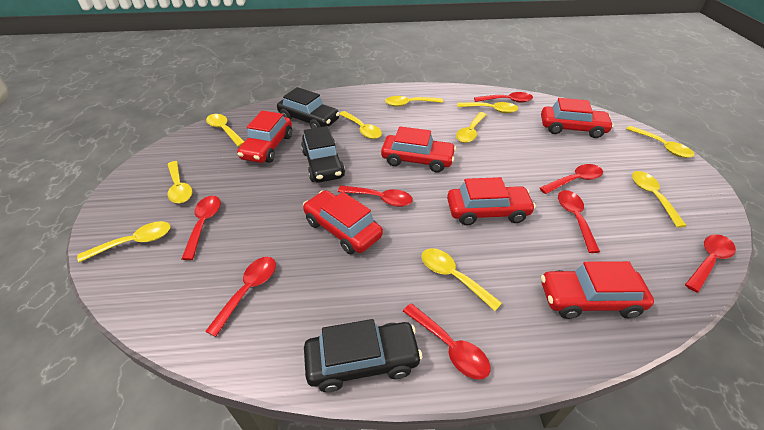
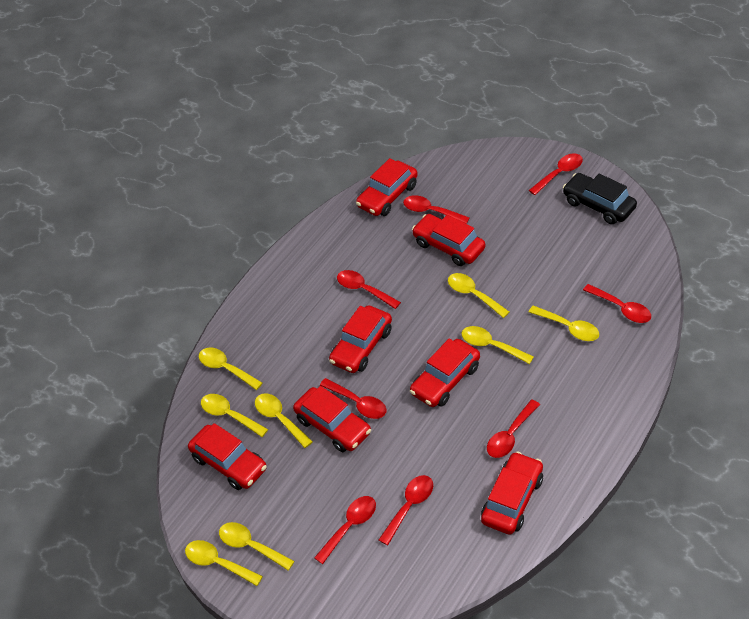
black car: 3 -> 1
red car: 6 -> 7
yellow spoon: 10 -> 8

